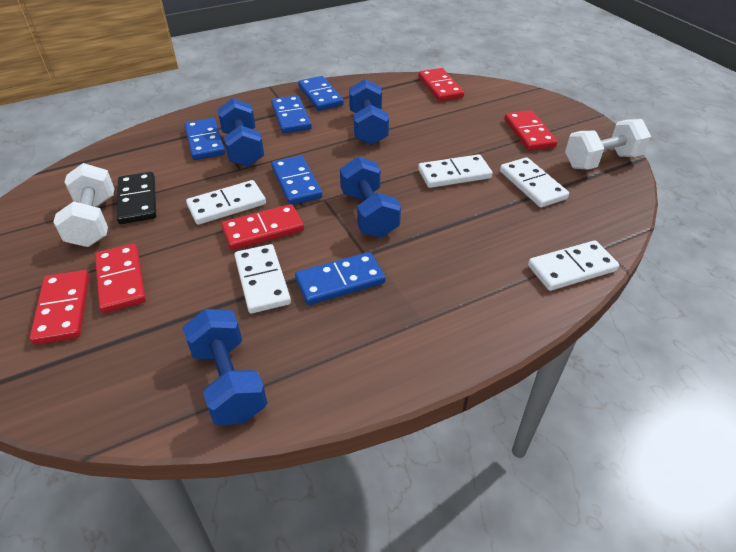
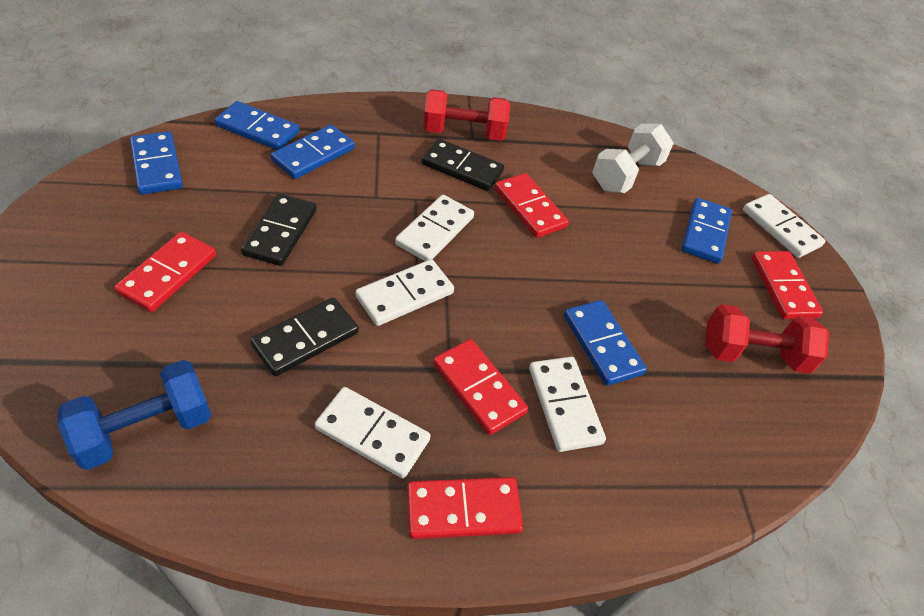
black domino: 1 -> 3
blue dumbbell: 4 -> 1
red dumbbell: 0 -> 2
white dumbbell: 2 -> 1

